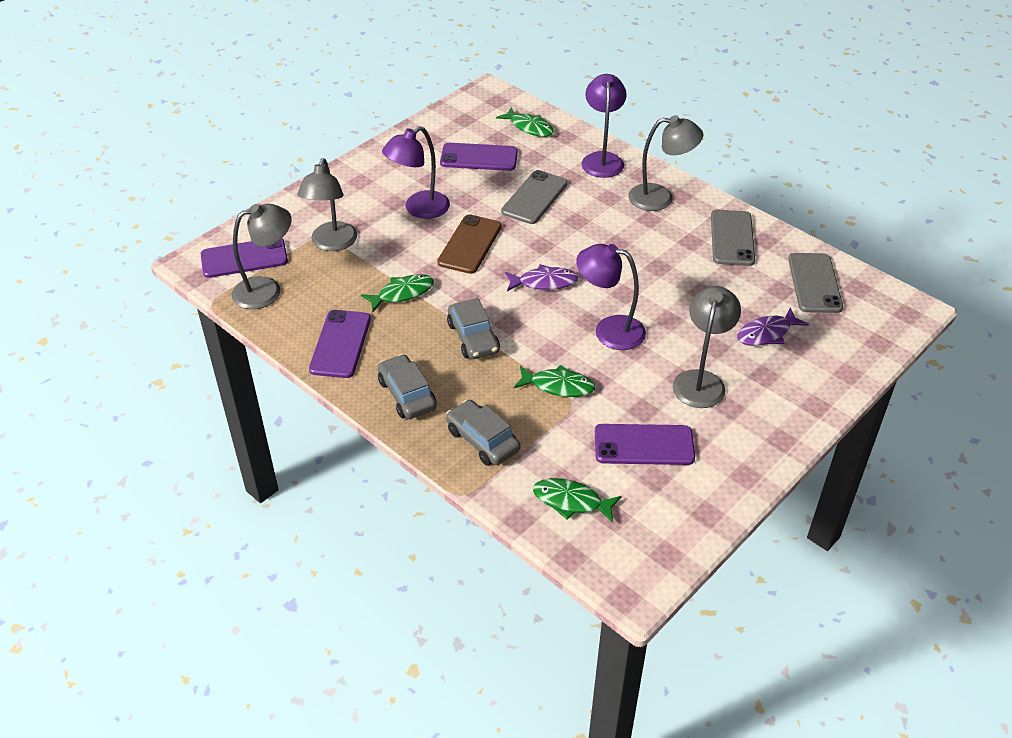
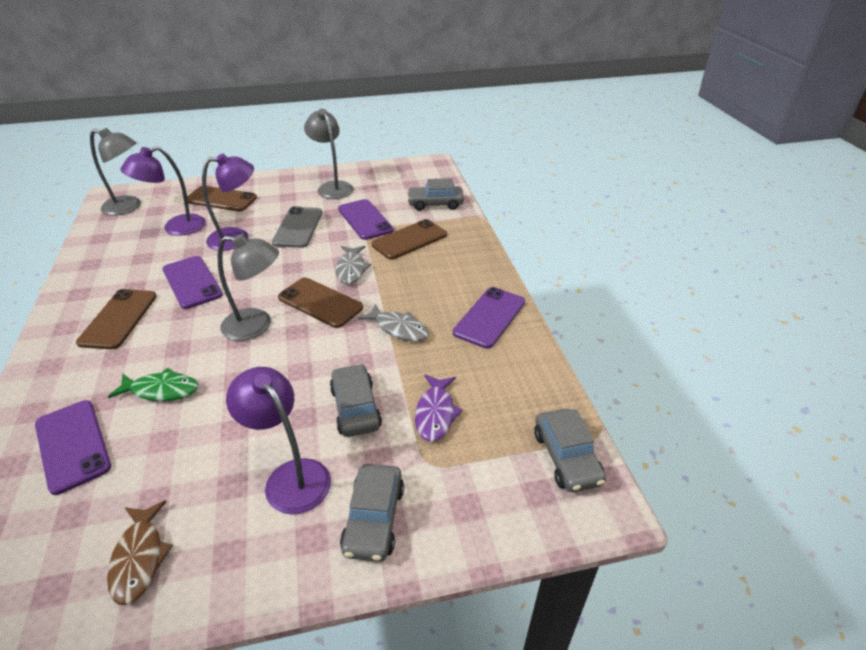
brown fish: 0 -> 1
brown phone: 1 -> 4
green fish: 4 -> 1
grey car: 3 -> 4
grey fish: 0 -> 2
grey lamp: 4 -> 3
grey phone: 3 -> 1
purple fish: 2 -> 1

